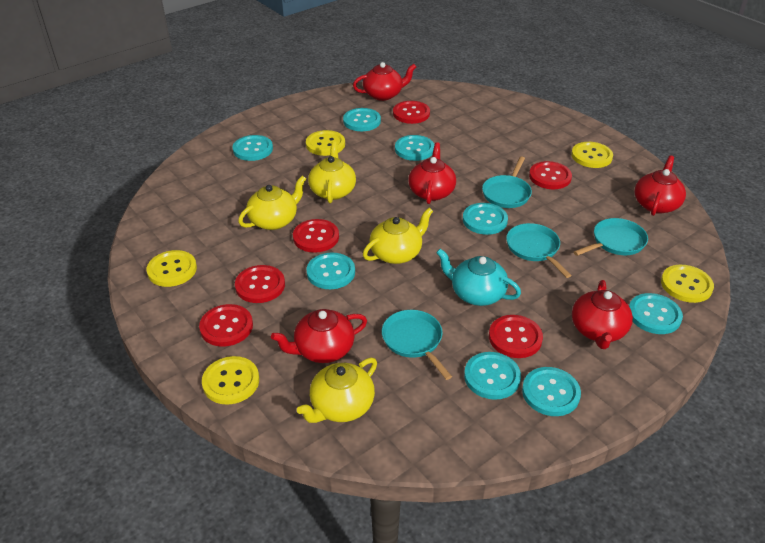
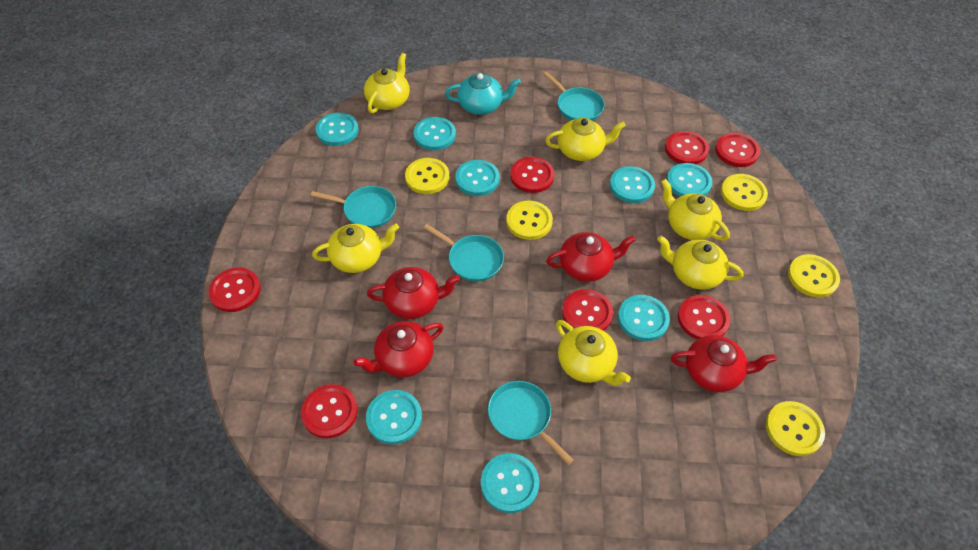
red button: 6 -> 7
red teapot: 5 -> 4
yellow teapot: 4 -> 6

